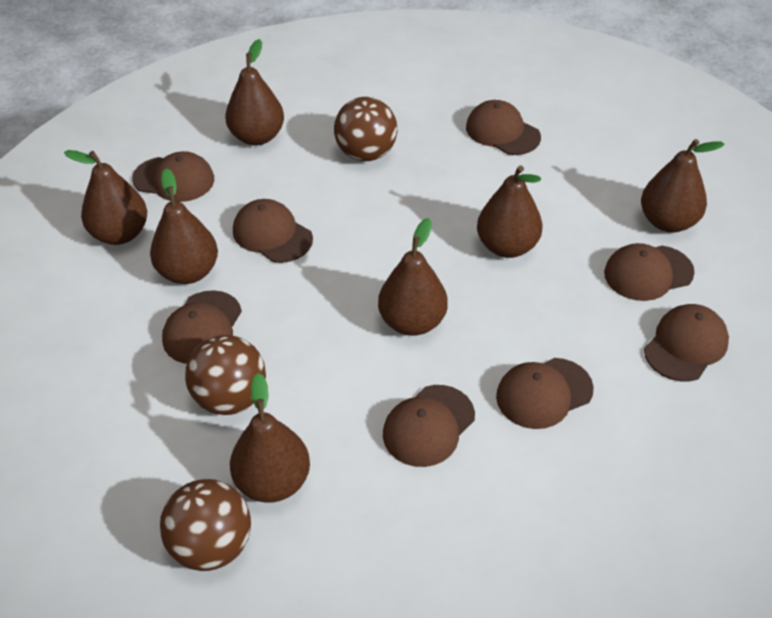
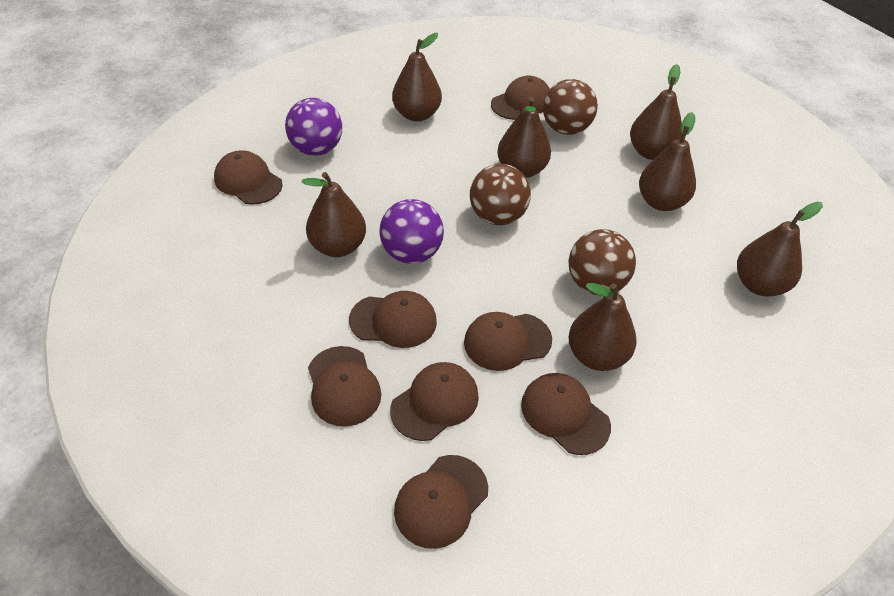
purple ball: 0 -> 2

